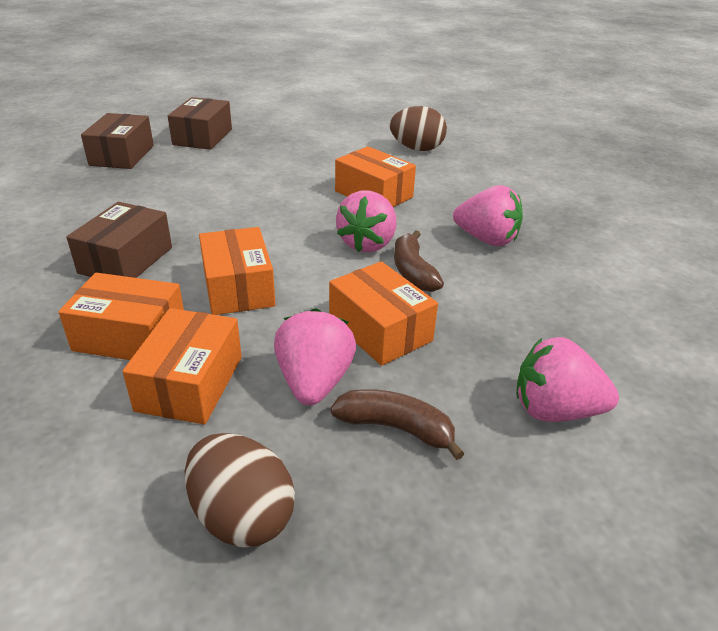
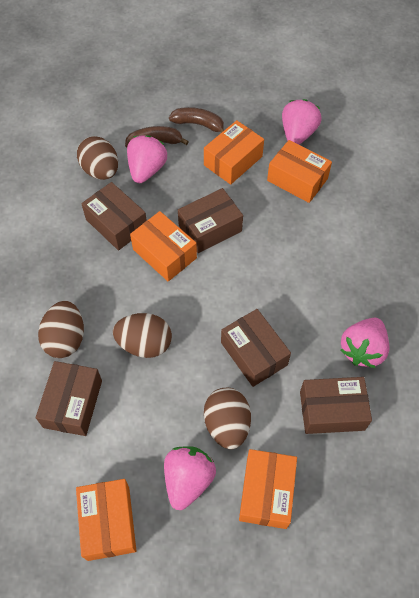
brown box: 3 -> 5
brown egg: 2 -> 4

